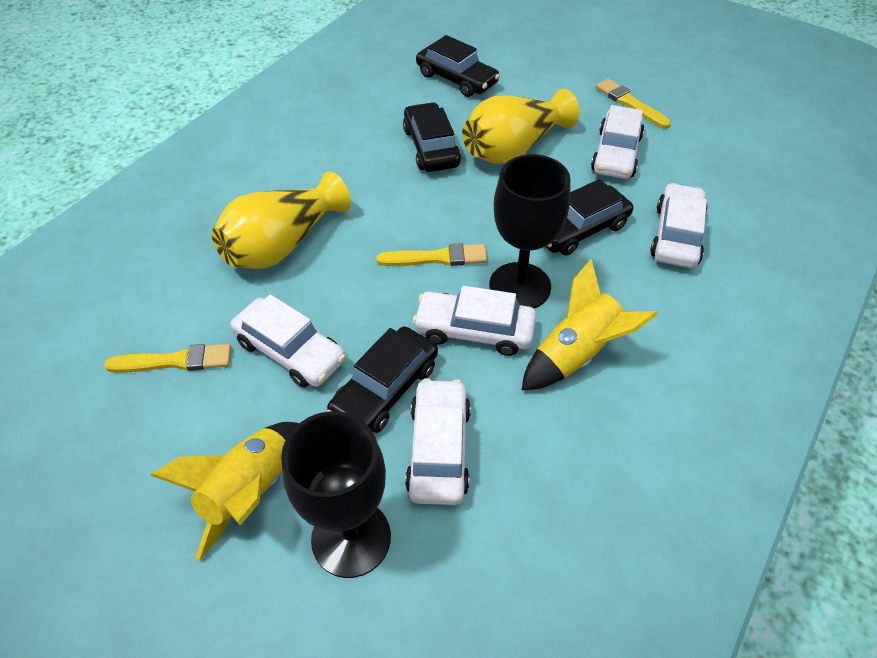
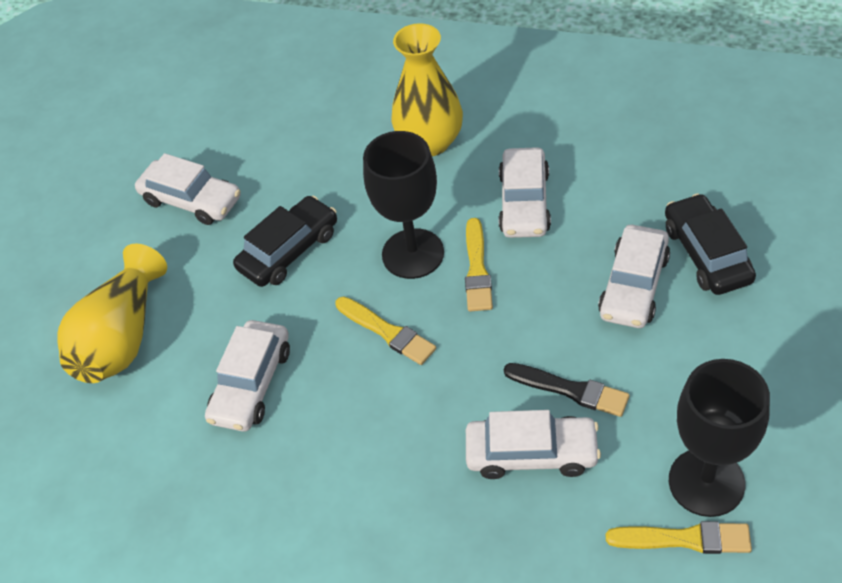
black brush: 0 -> 1
black car: 4 -> 2
yellow rocket: 2 -> 0

